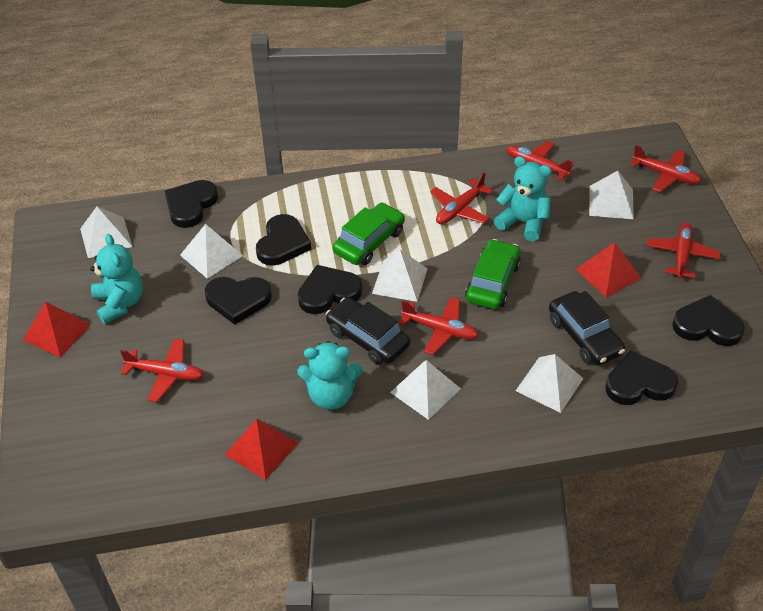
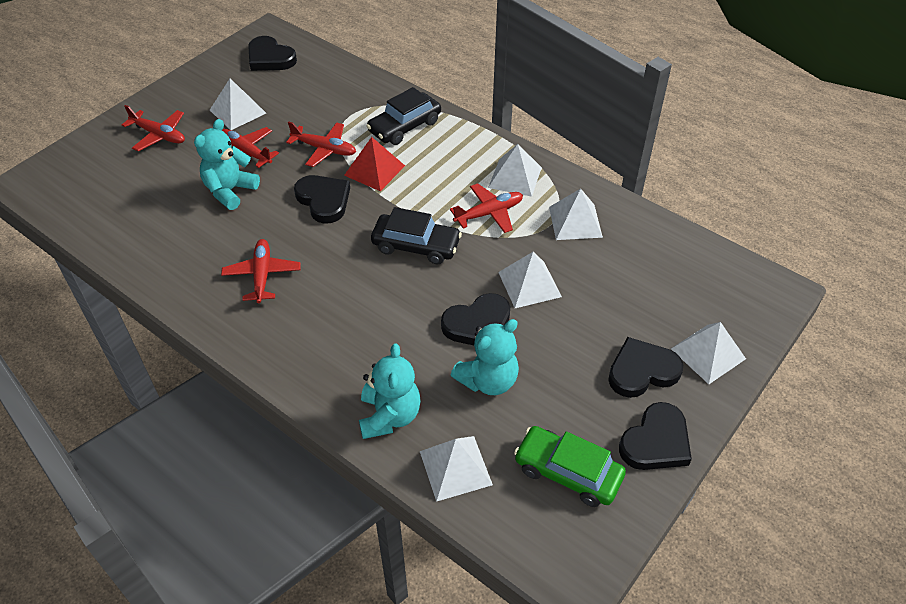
black heart: 6 -> 5
green car: 2 -> 1
red plane: 6 -> 5
red pyramid: 3 -> 1

